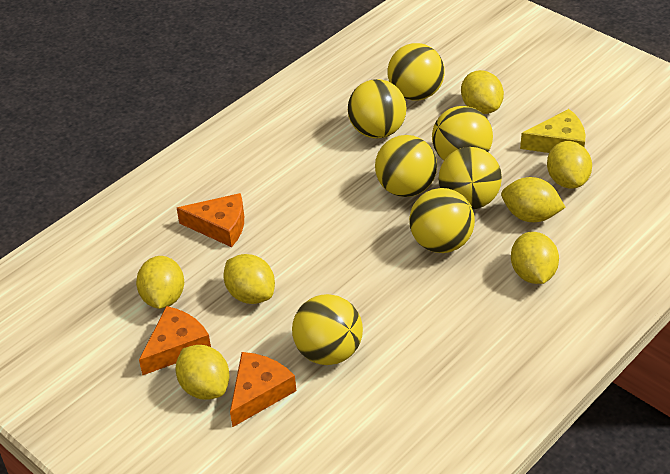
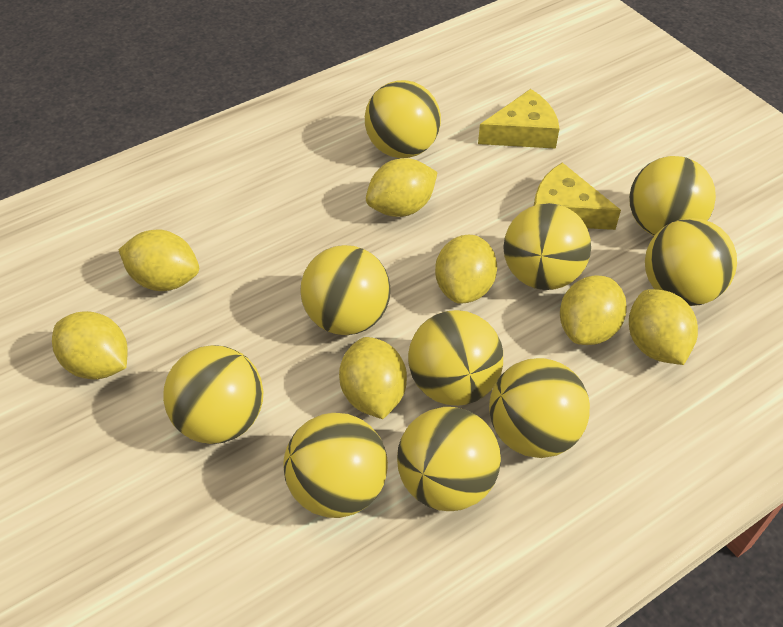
orange cheese: 3 -> 0
yellow ball: 7 -> 10
yellow cheese: 1 -> 2

